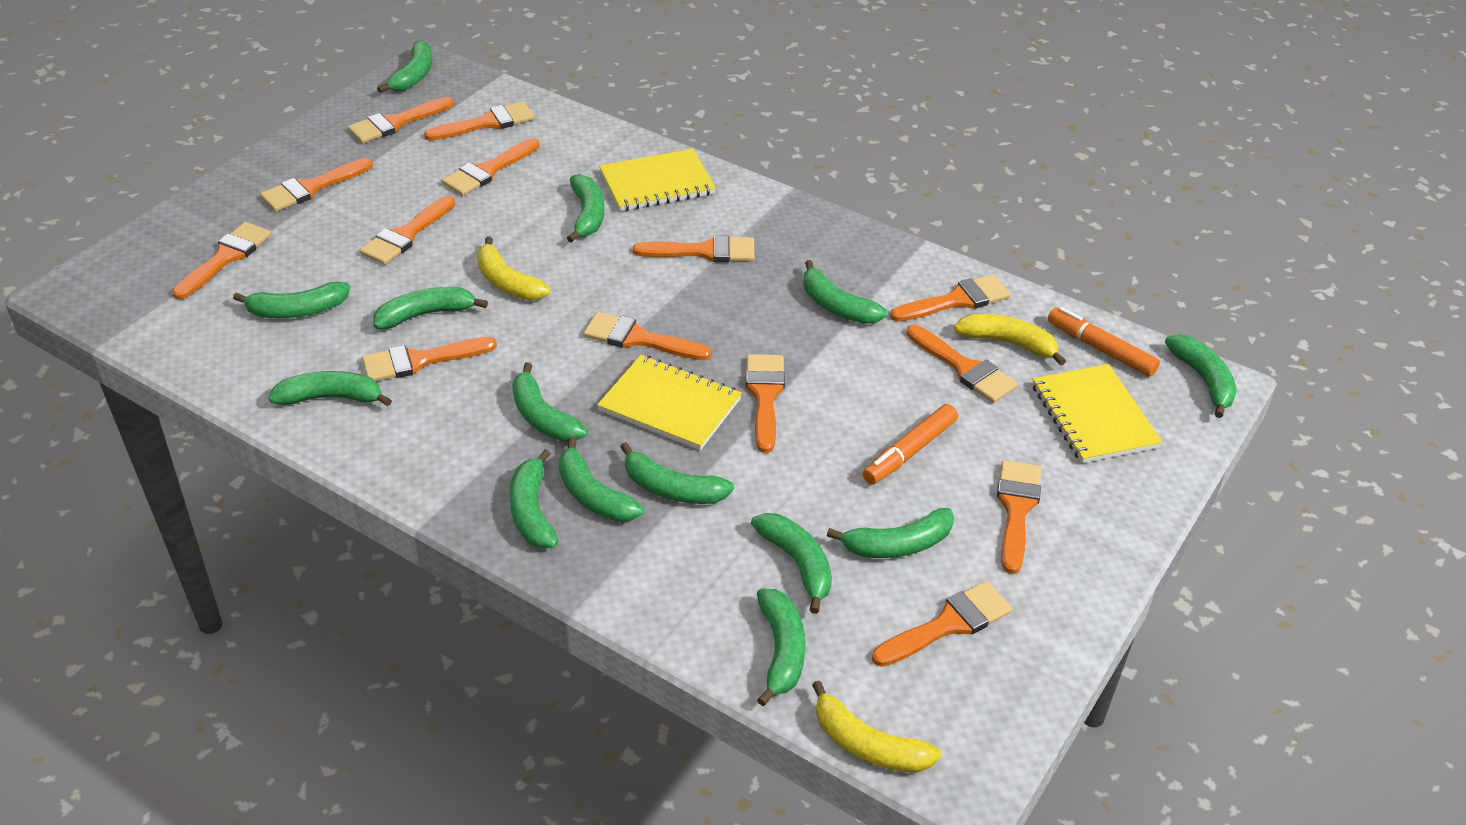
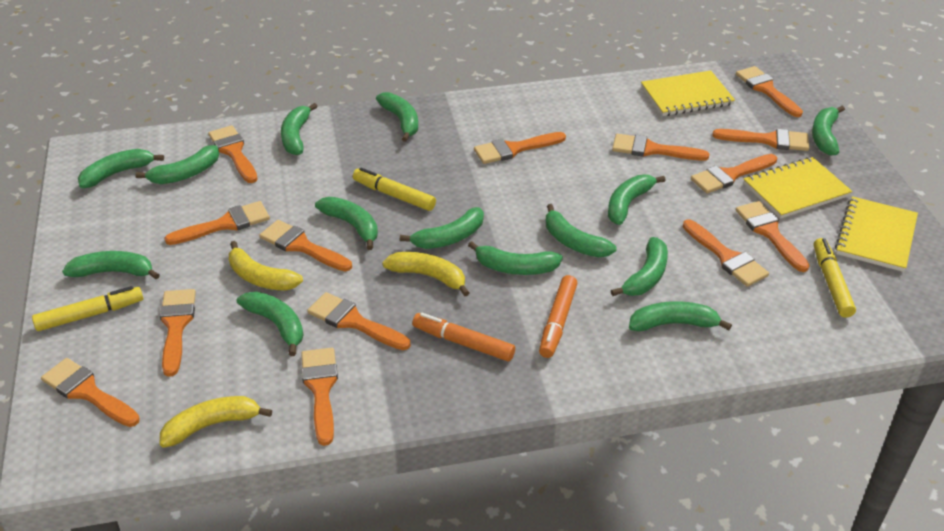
yellow marker: 0 -> 3

